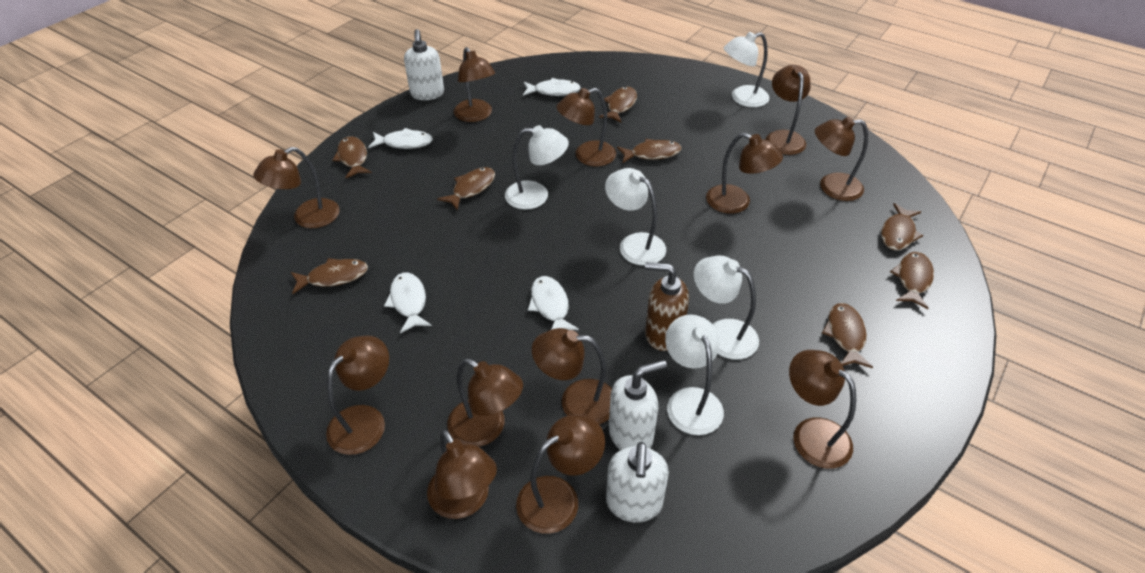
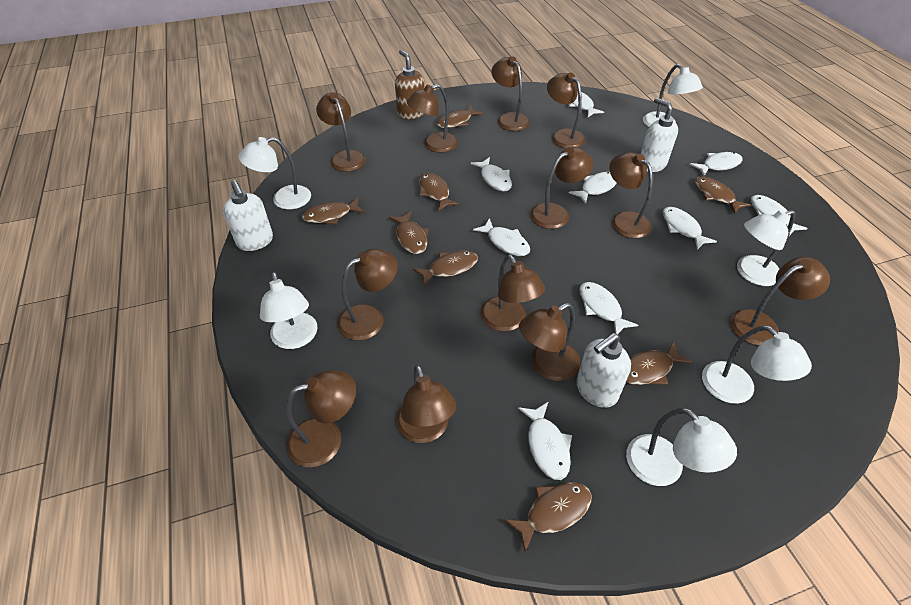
white fish: 4 -> 9
white lamp: 5 -> 6

